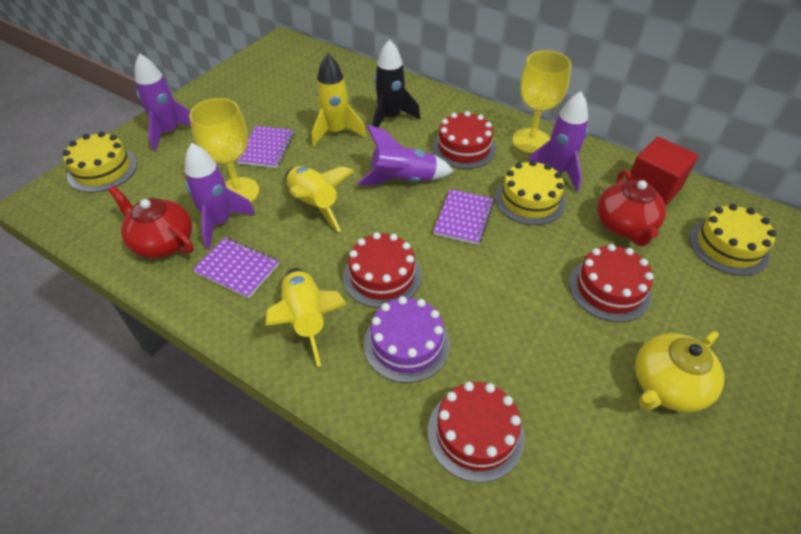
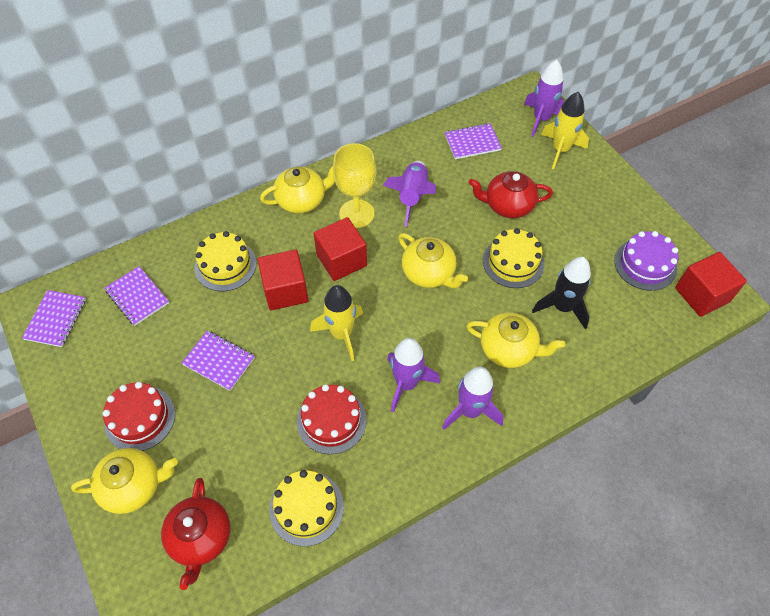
purple notebook: 3 -> 4
red cake: 4 -> 2
red cube: 1 -> 3
yellow goblet: 2 -> 1
yellow rocket: 3 -> 2
yellow teapot: 1 -> 4

